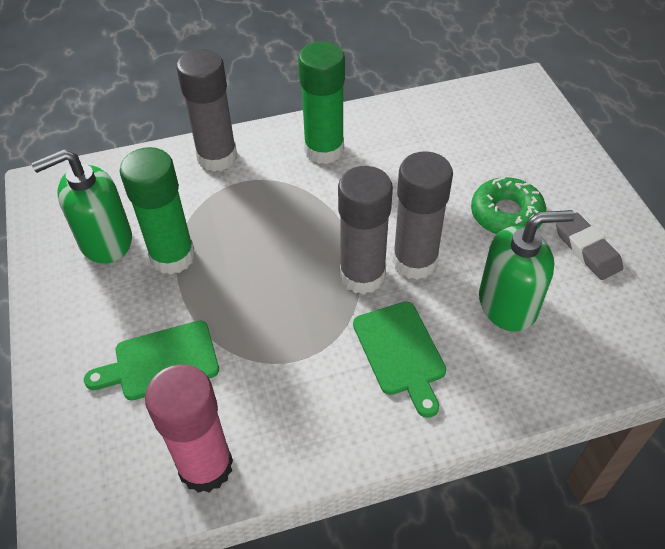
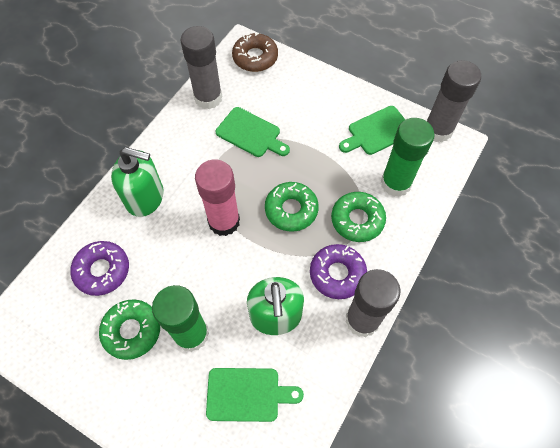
brown donut: 0 -> 1
green cutting board: 2 -> 3
green donut: 1 -> 3
grey eraser: 1 -> 0
purple donut: 0 -> 2

